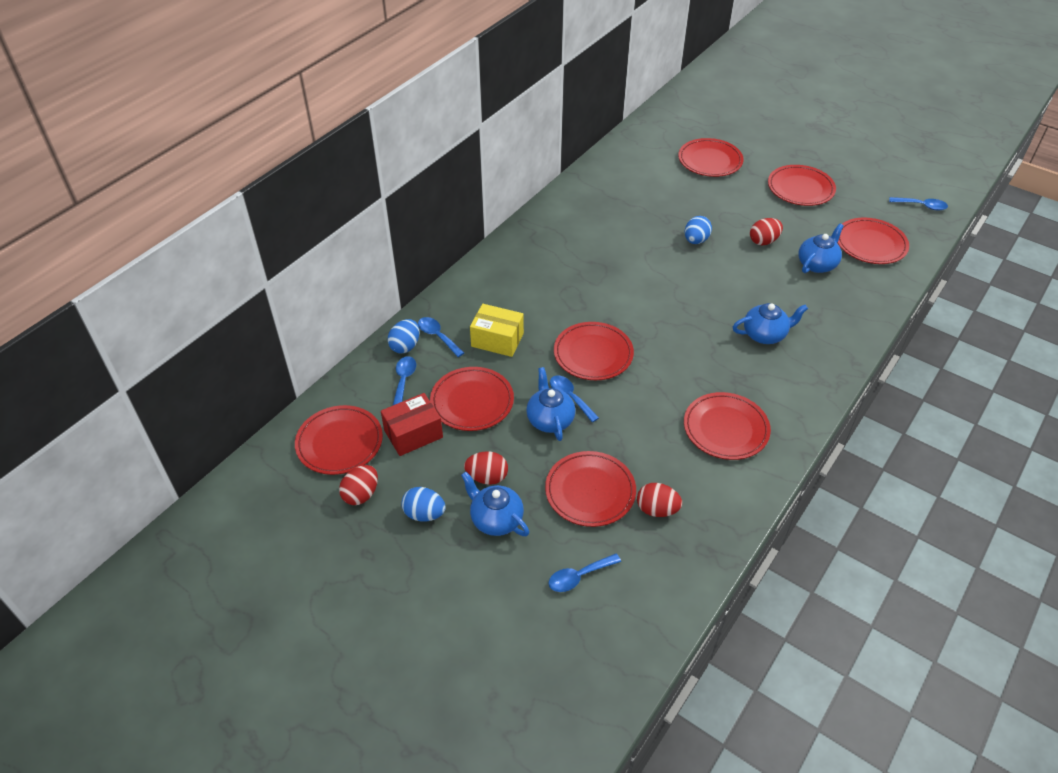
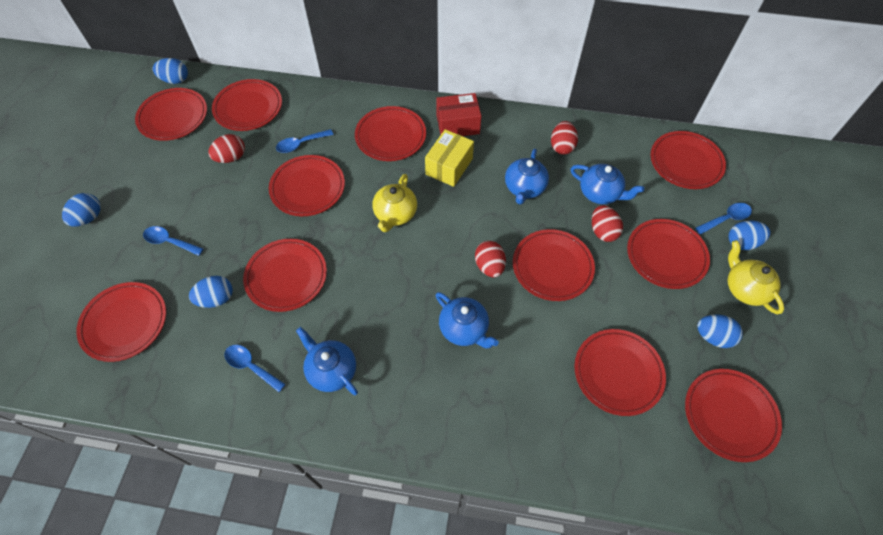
blue egg: 3 -> 5
blue spoon: 5 -> 4
red plate: 8 -> 11
yellow teapot: 0 -> 2

